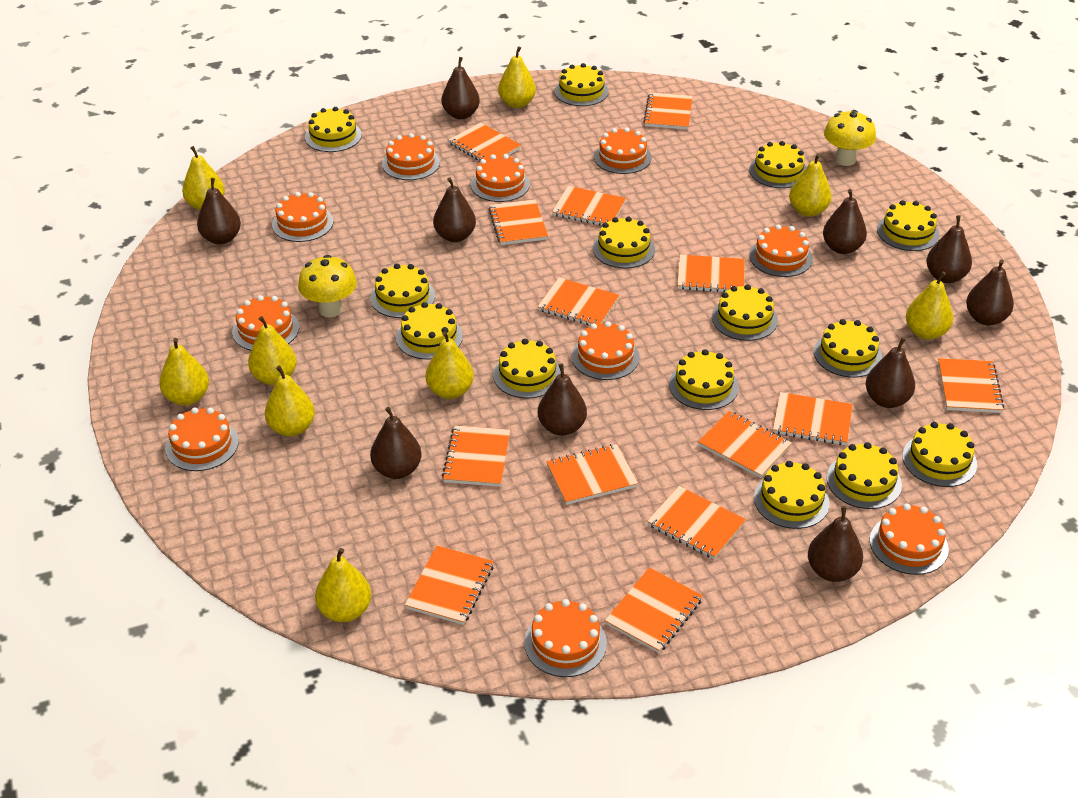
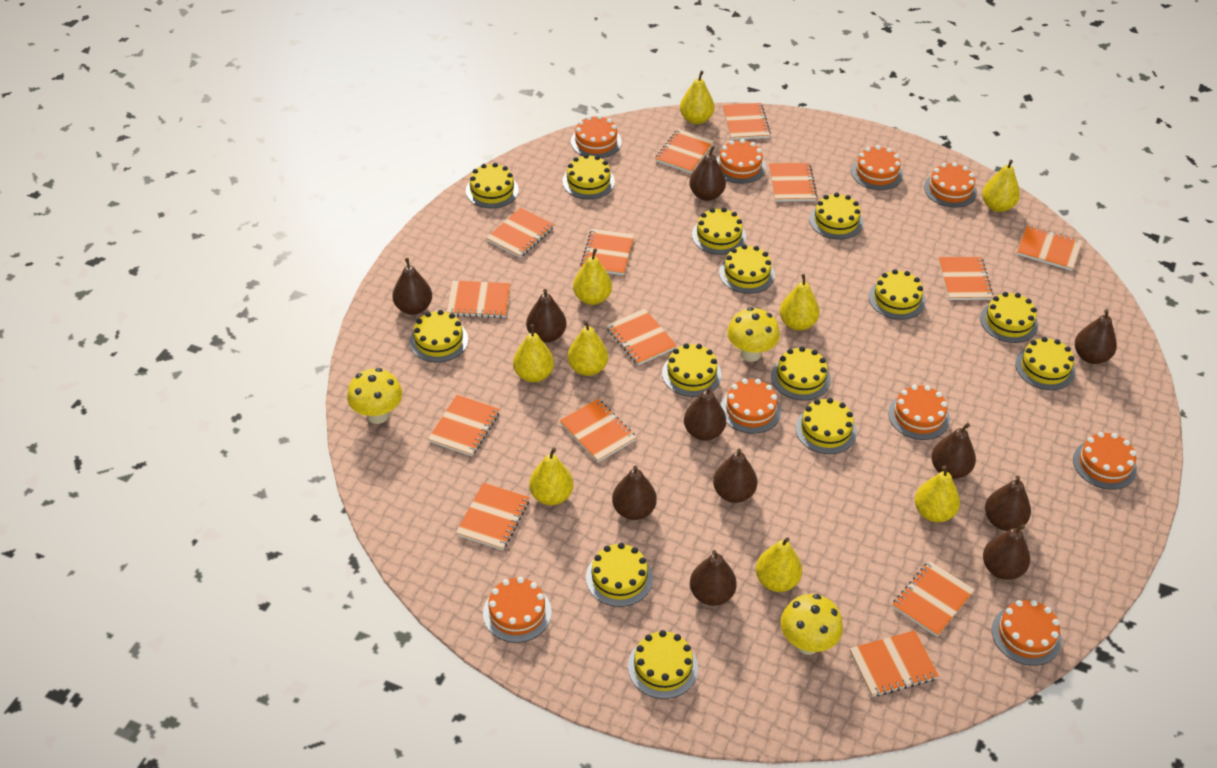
brown pear: 10 -> 11
orange cake: 10 -> 9
yellow mushroom: 2 -> 3

